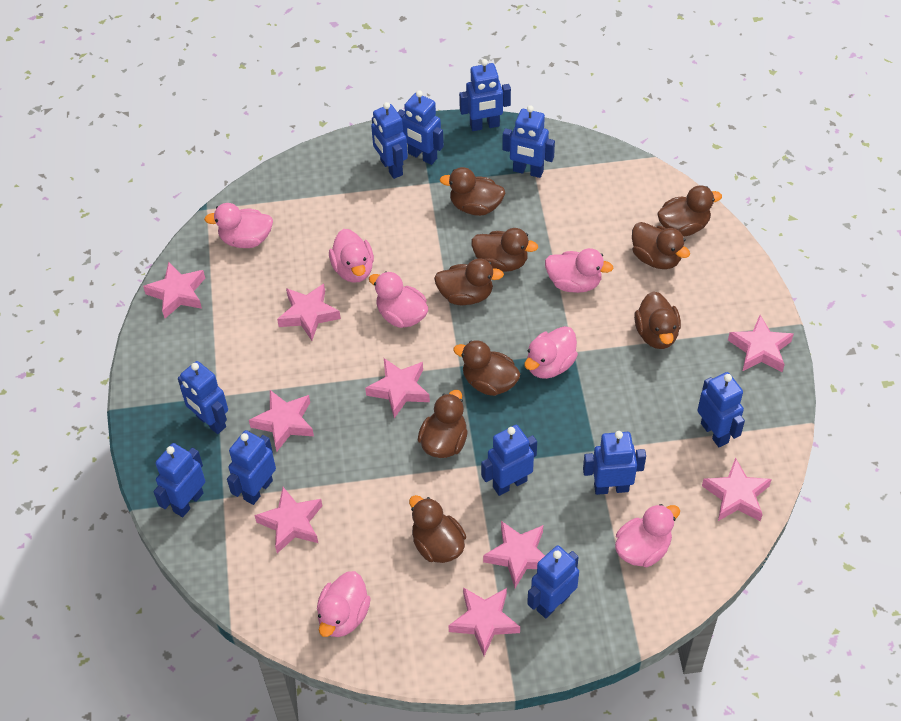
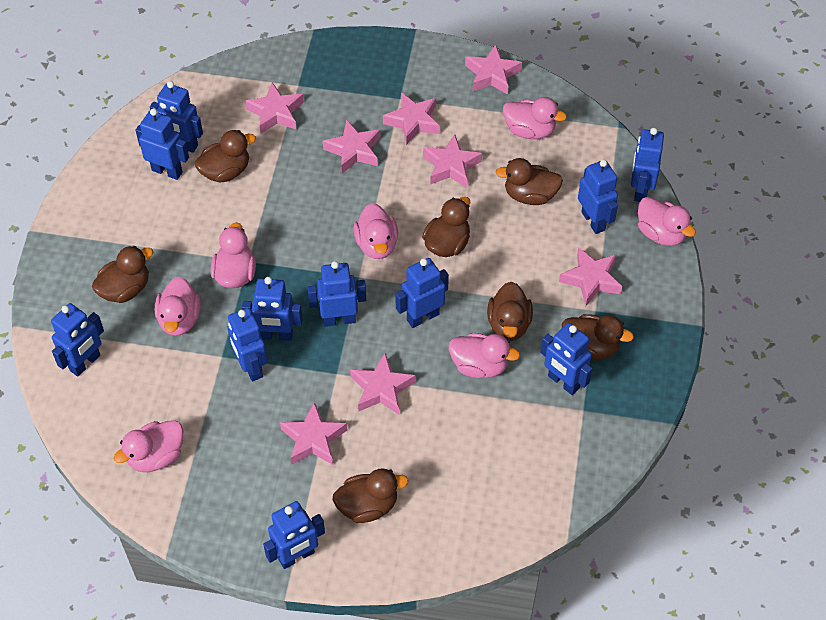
brown duck: 9 -> 7
pink star: 9 -> 8

